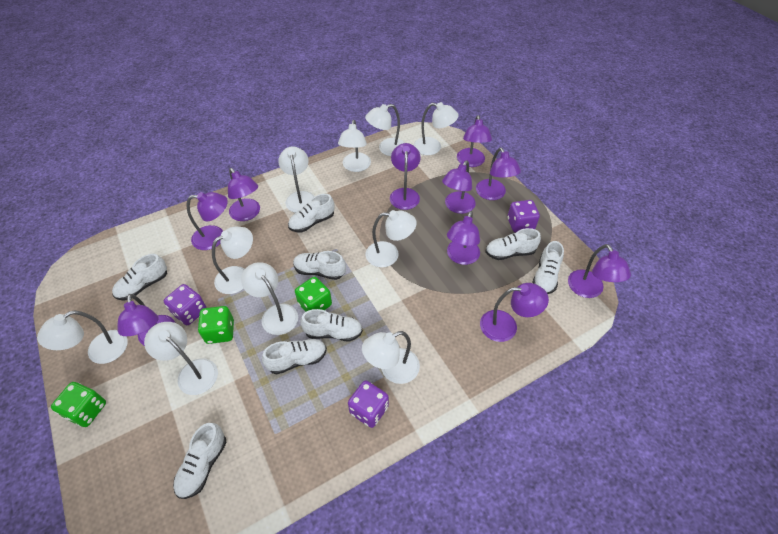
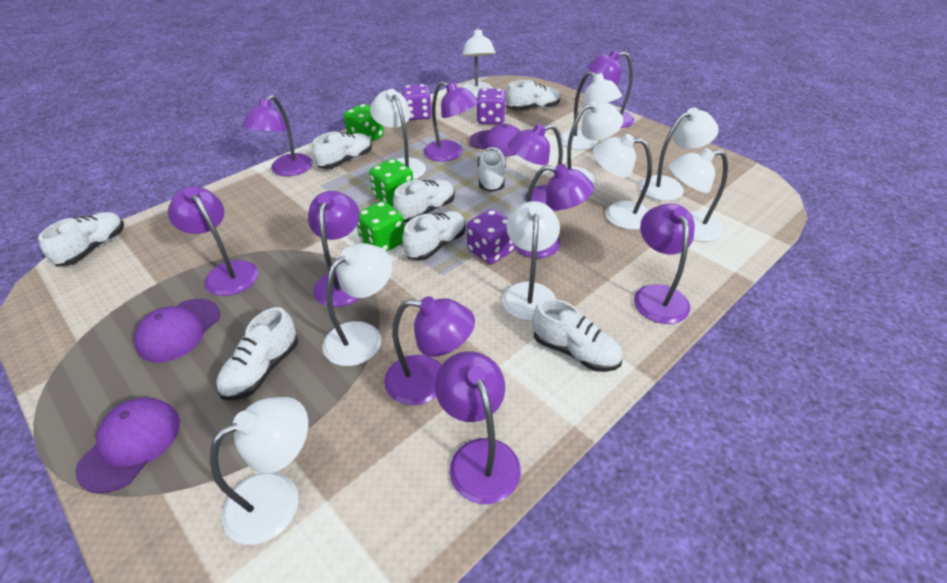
purple cap: 0 -> 3

